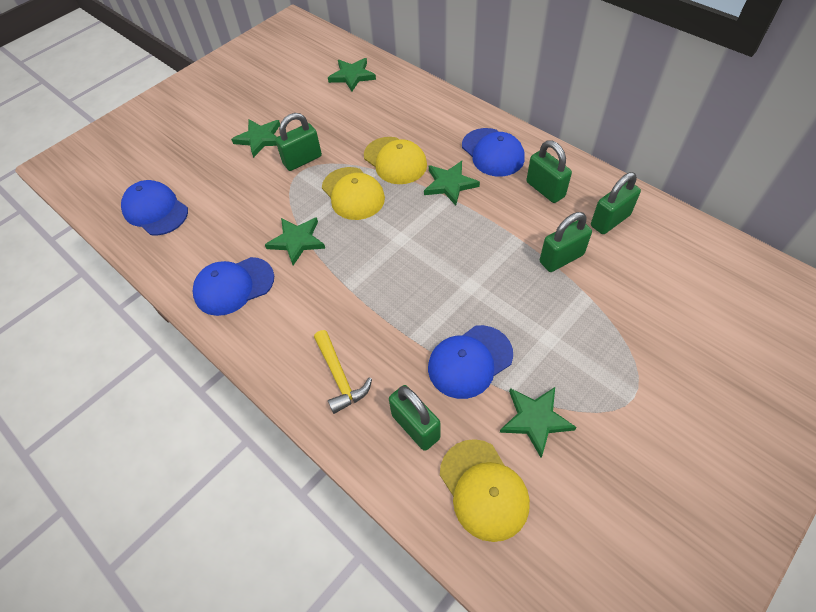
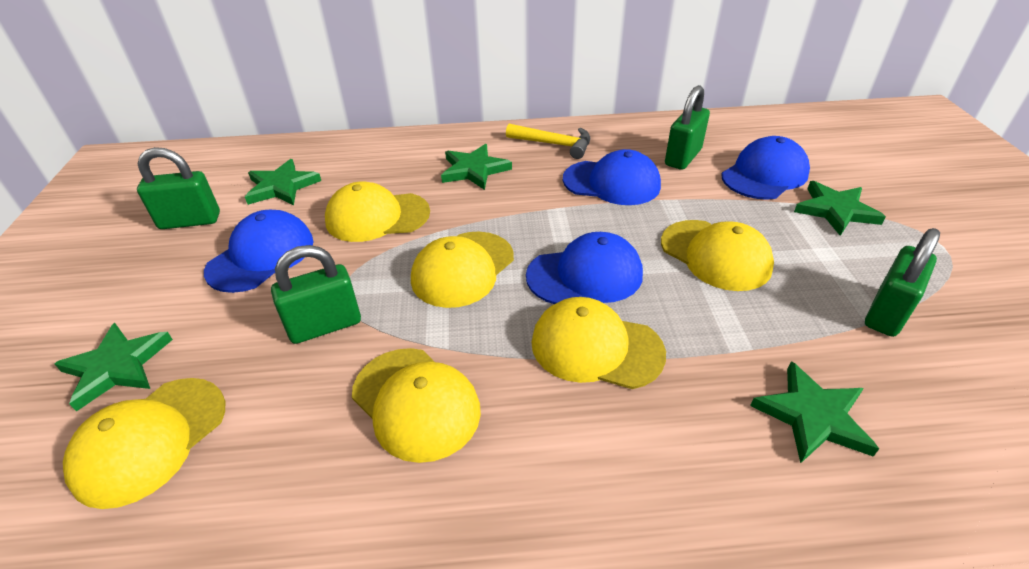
green padlock: 5 -> 4
yellow cap: 3 -> 6

